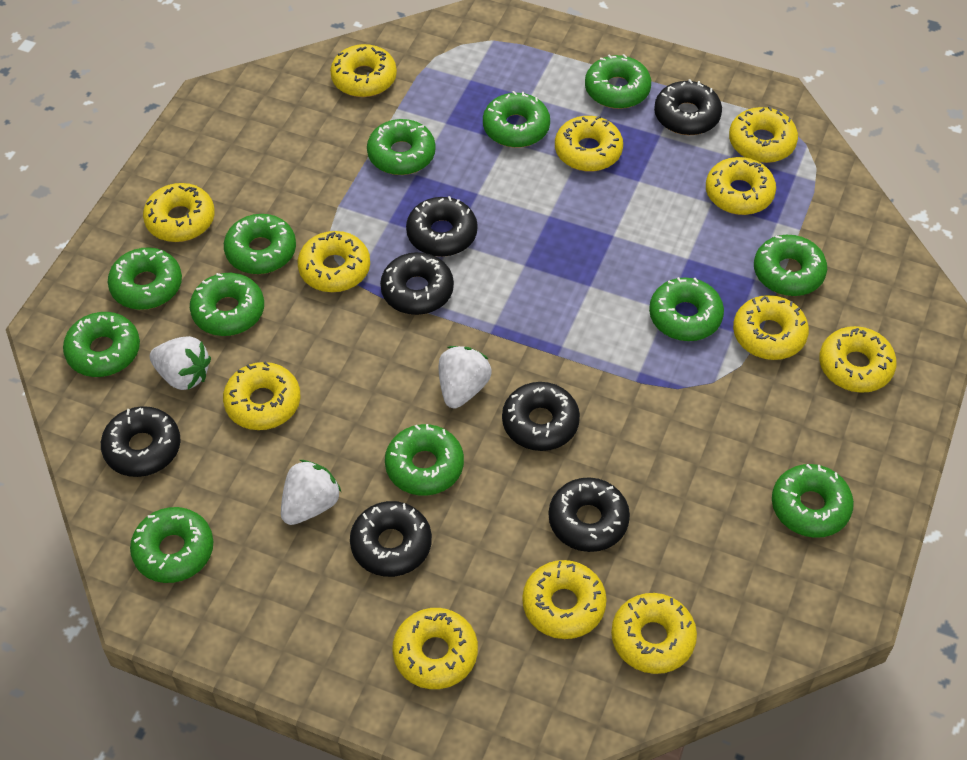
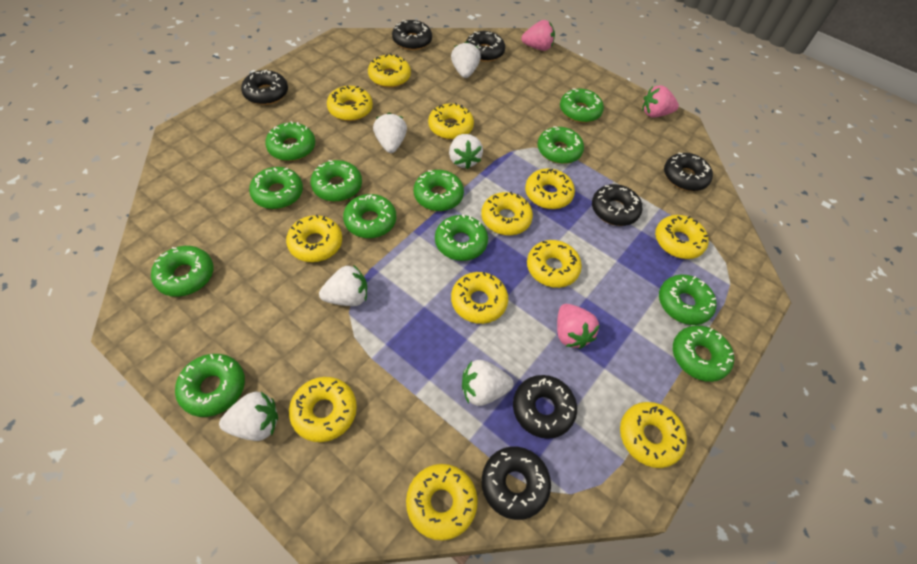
pink strawberry: 0 -> 3
white strawberry: 3 -> 6

